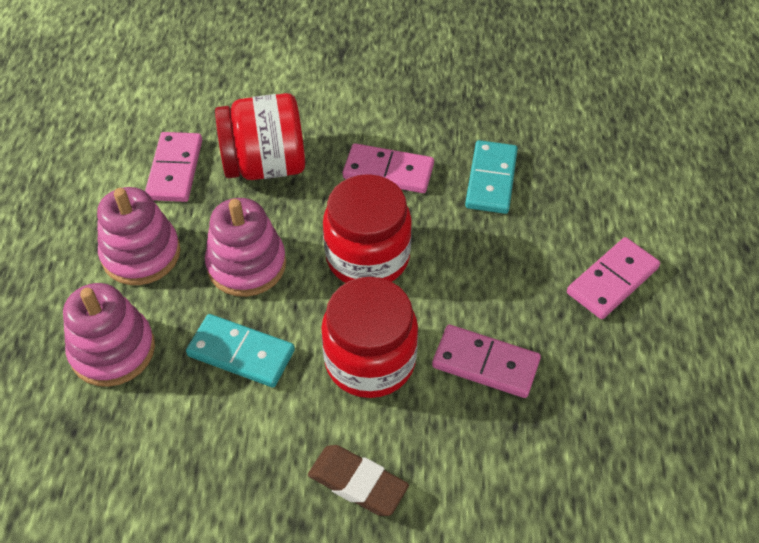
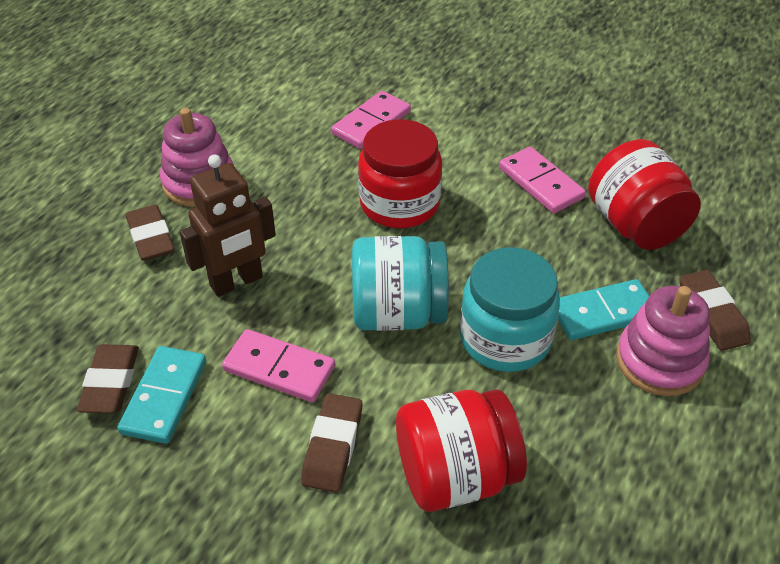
brown eraser: 1 -> 4
brown robot: 0 -> 1
pink domino: 4 -> 3
pink stacking toy: 3 -> 2
turquoise jar: 0 -> 2

